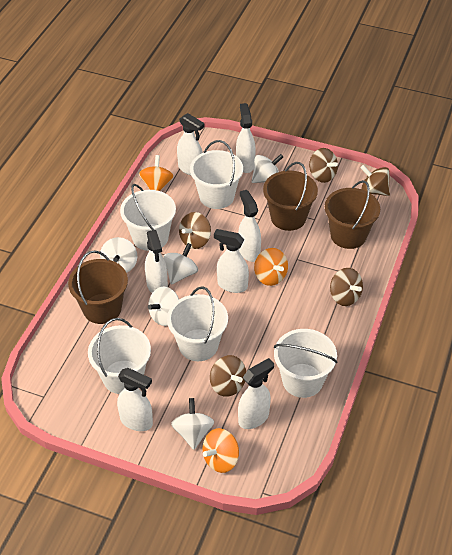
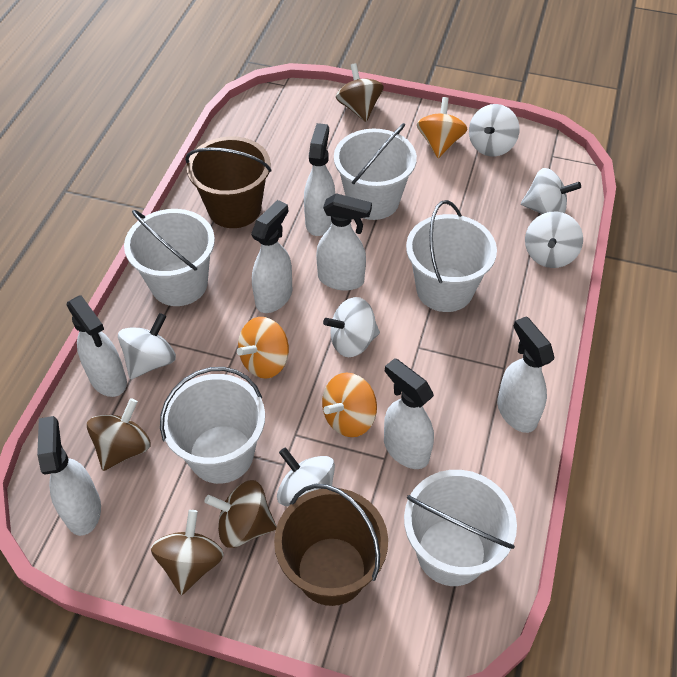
brown bucket: 3 -> 2
brown spinning top: 5 -> 4
white spinning top: 5 -> 6

